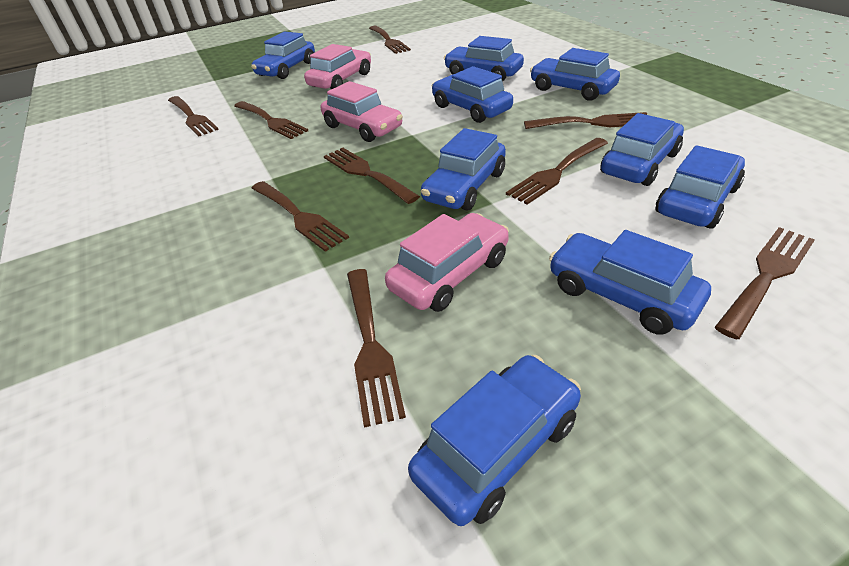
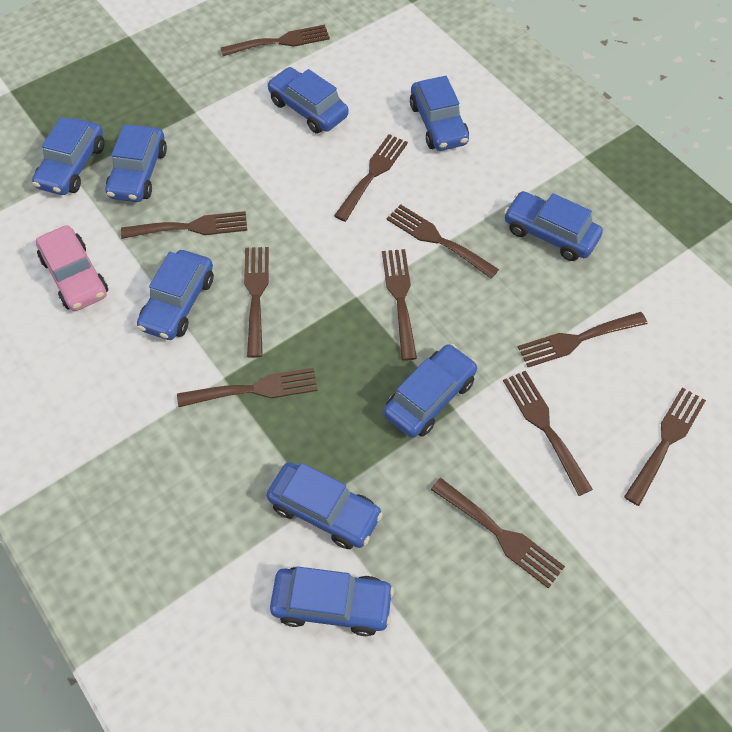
brown fork: 9 -> 11
pink car: 3 -> 1

